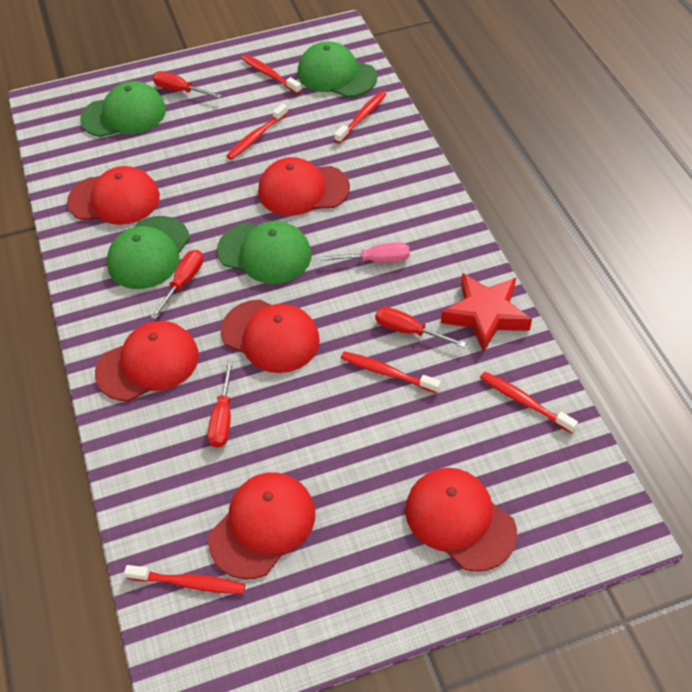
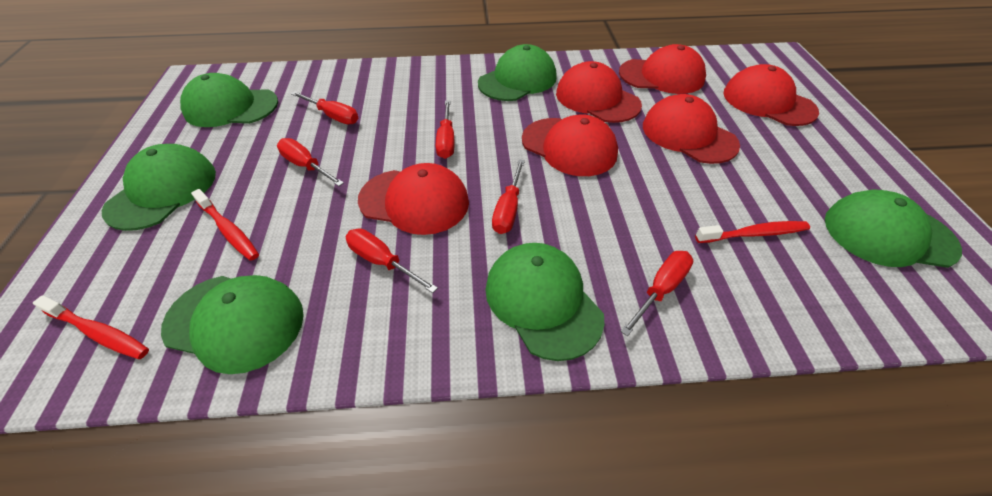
green cap: 4 -> 6
pink screwdriver: 1 -> 0
red screwdriver: 4 -> 6
red star: 1 -> 0
red toothbrush: 6 -> 3

